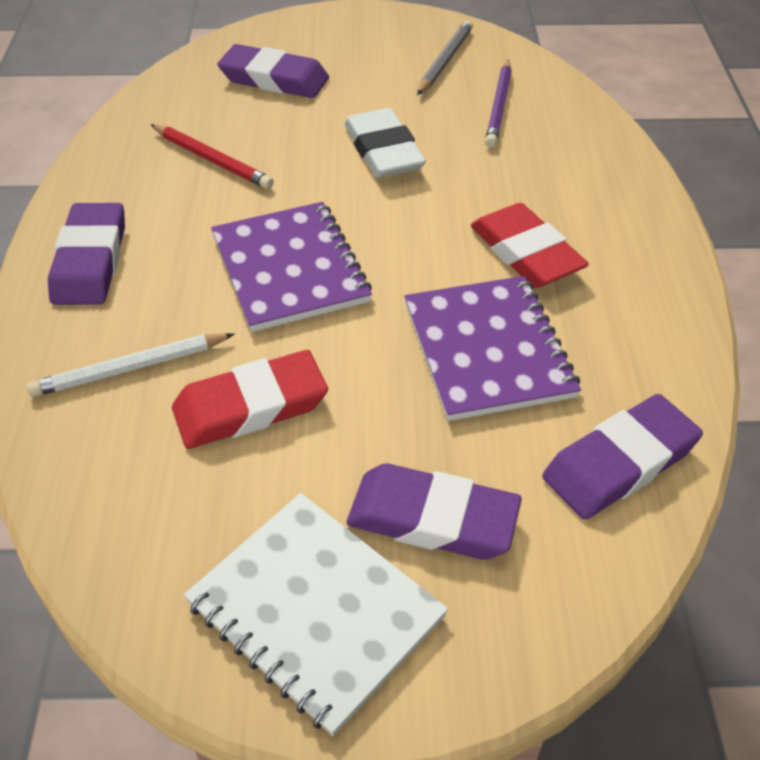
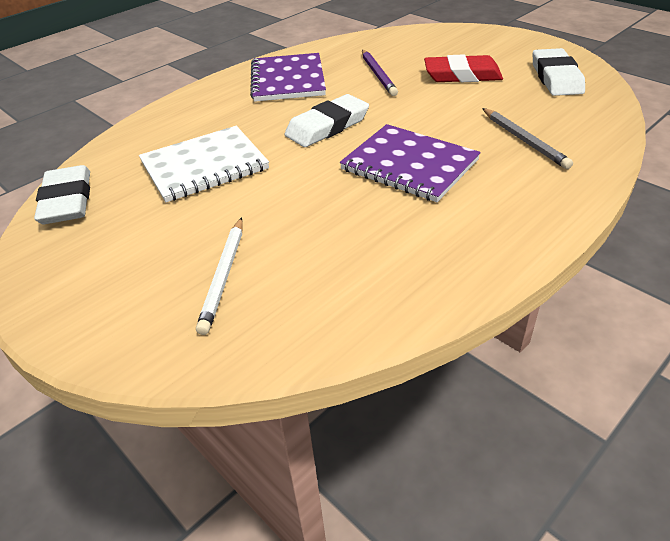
purple eraser: 4 -> 0
red eraser: 2 -> 1
red pencil: 1 -> 0
white eraser: 1 -> 3

